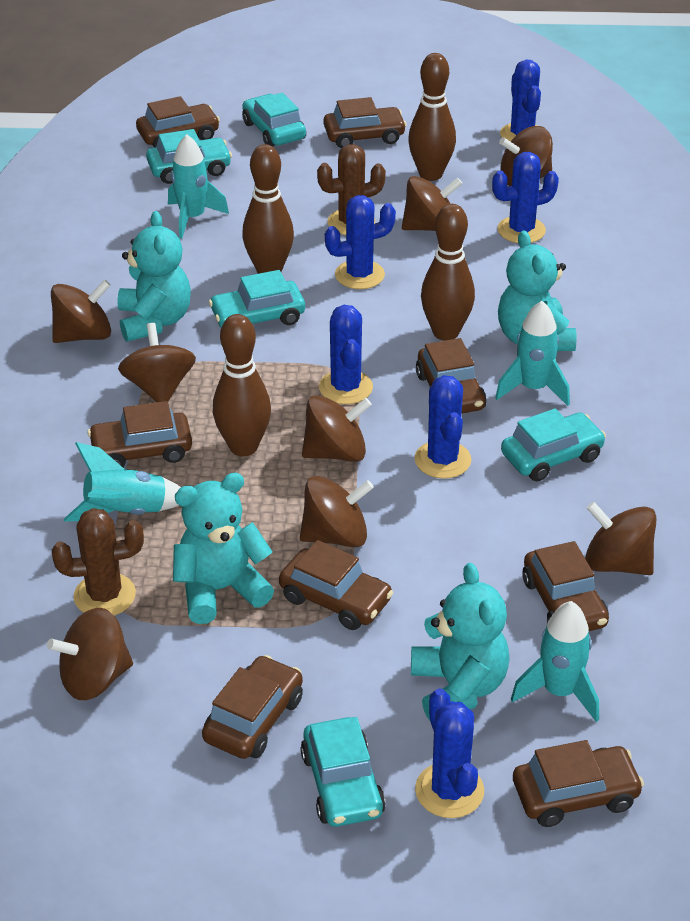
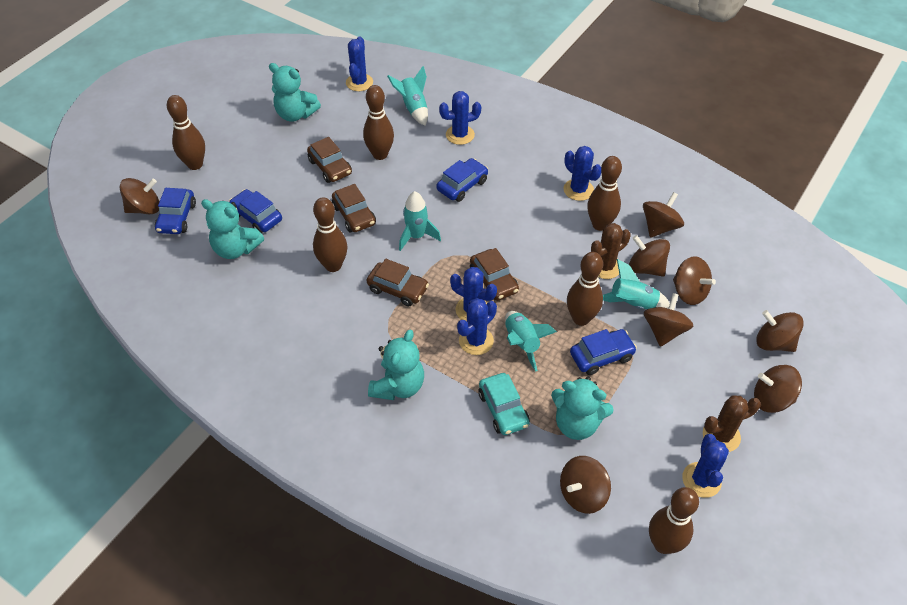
blue car: 0 -> 4
brown bowling pin: 4 -> 6
brown car: 8 -> 4
turquoise car: 5 -> 1

